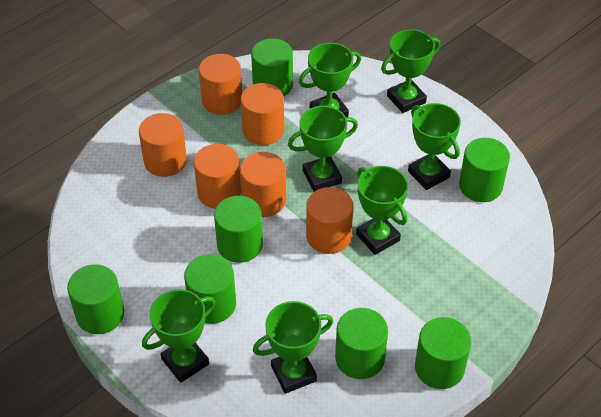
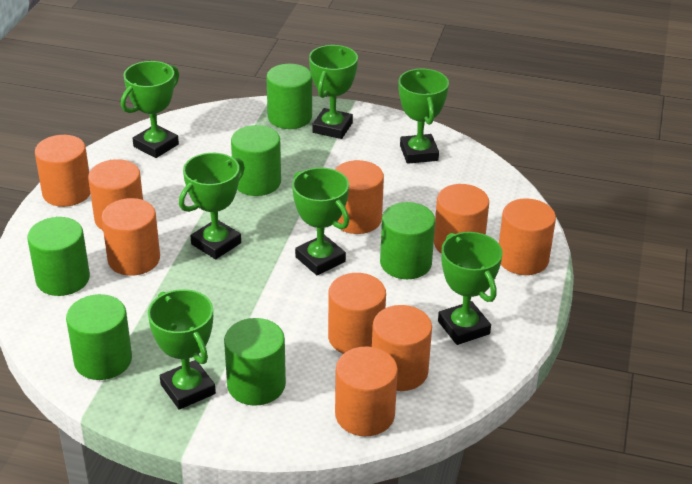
green cylinder: 7 -> 6
orange cylinder: 6 -> 9

